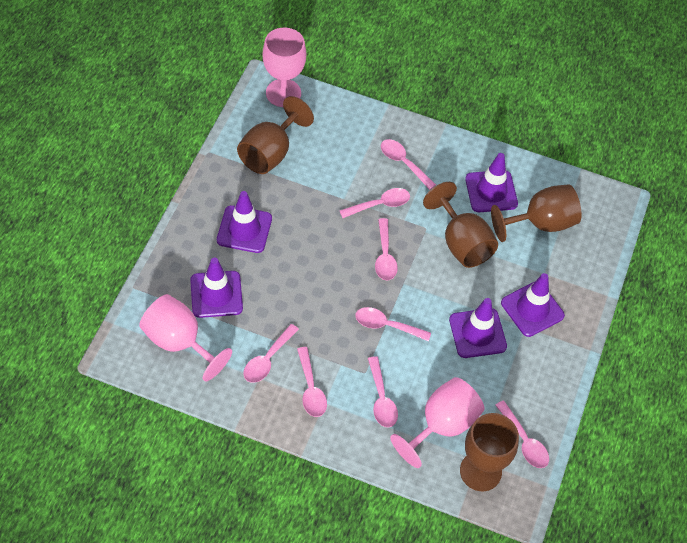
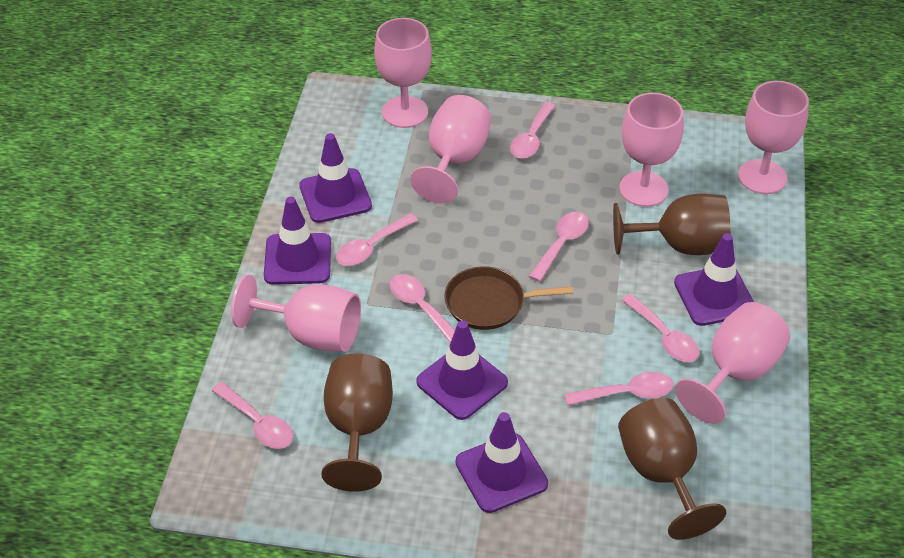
brown goblet: 4 -> 3
brown pan: 0 -> 1
pink goblet: 3 -> 6
pink spoon: 8 -> 7

